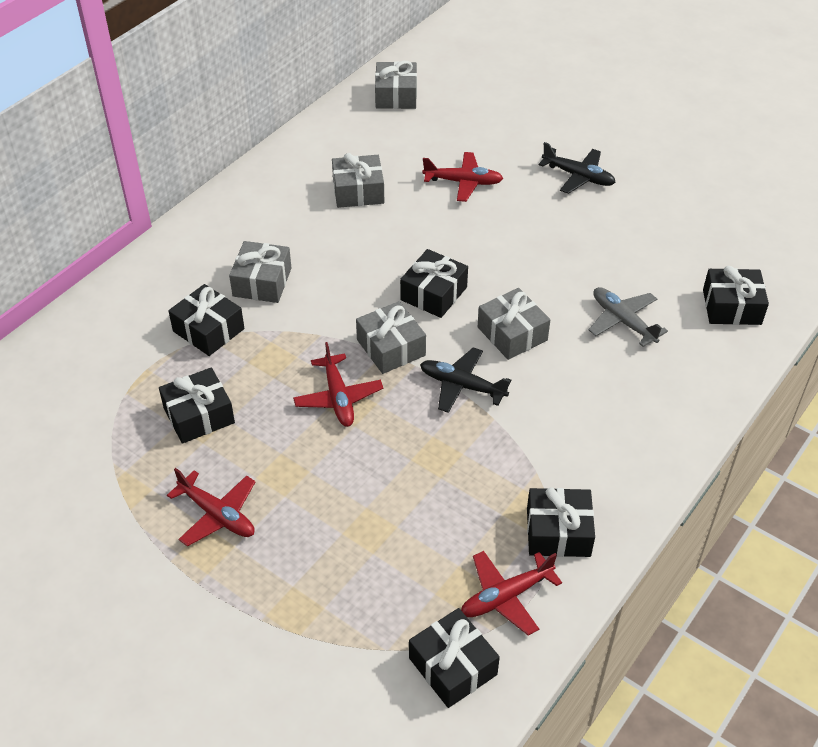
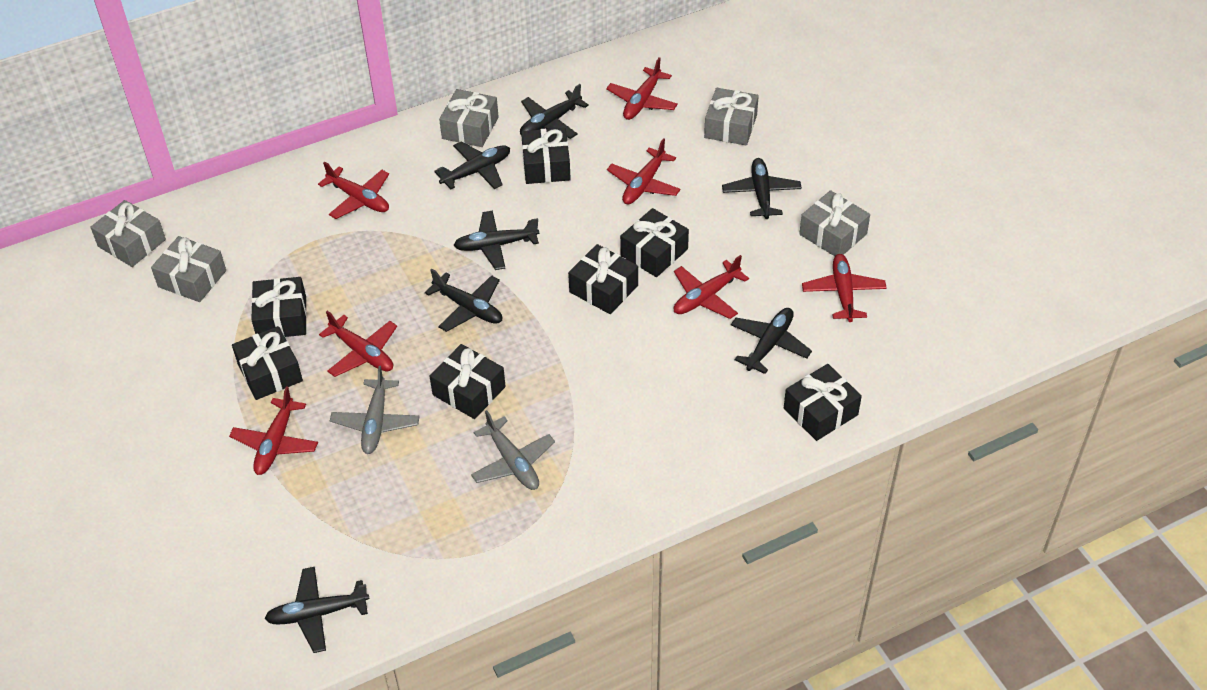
black gift: 6 -> 7
black plane: 2 -> 7
grey plane: 1 -> 2
red plane: 4 -> 7

